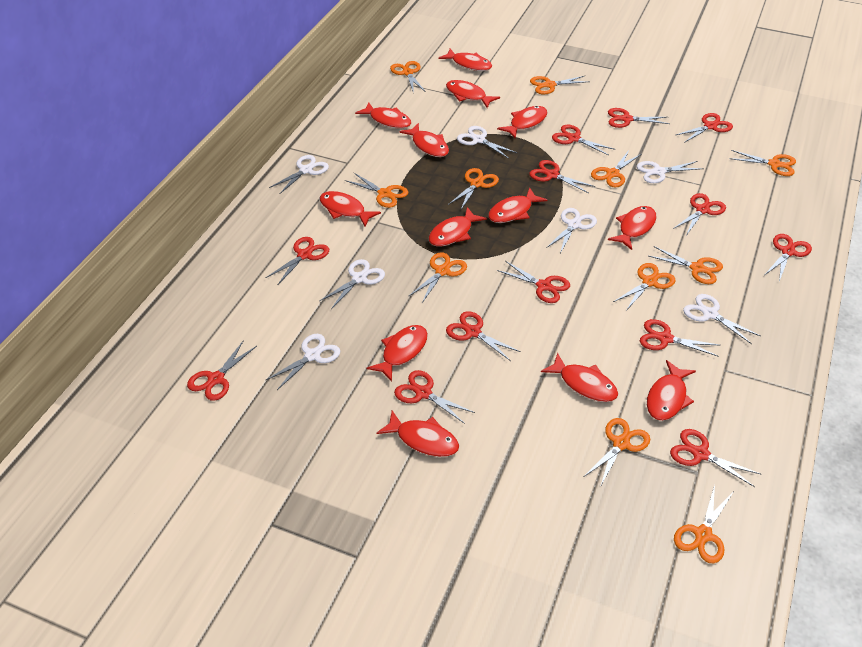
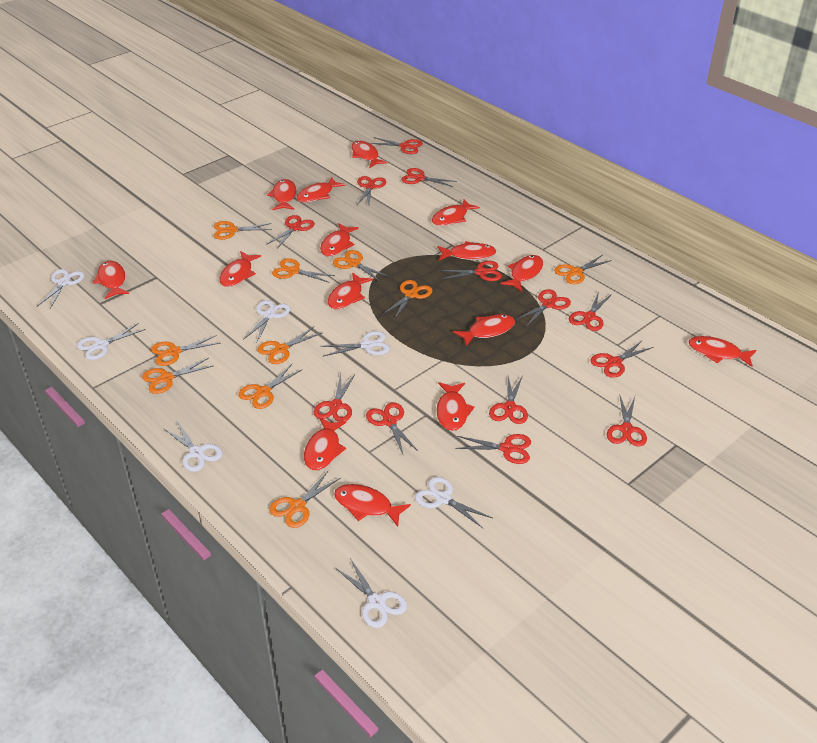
orange scissors: 11 -> 10
red fish: 13 -> 15

